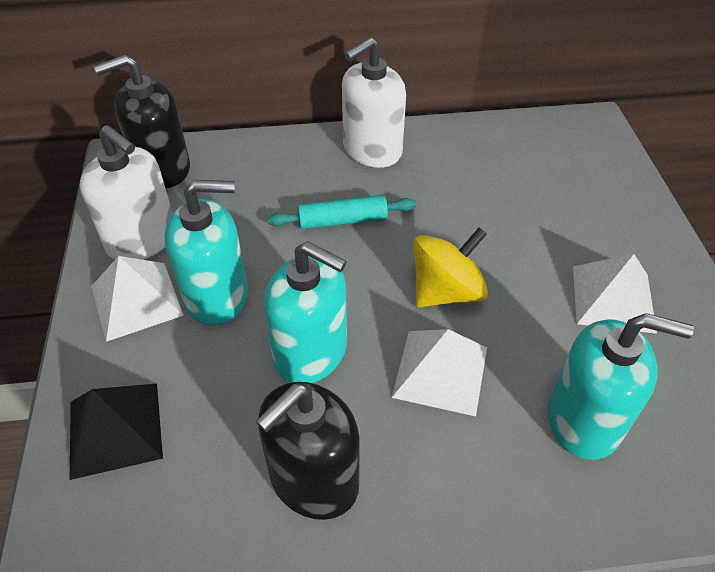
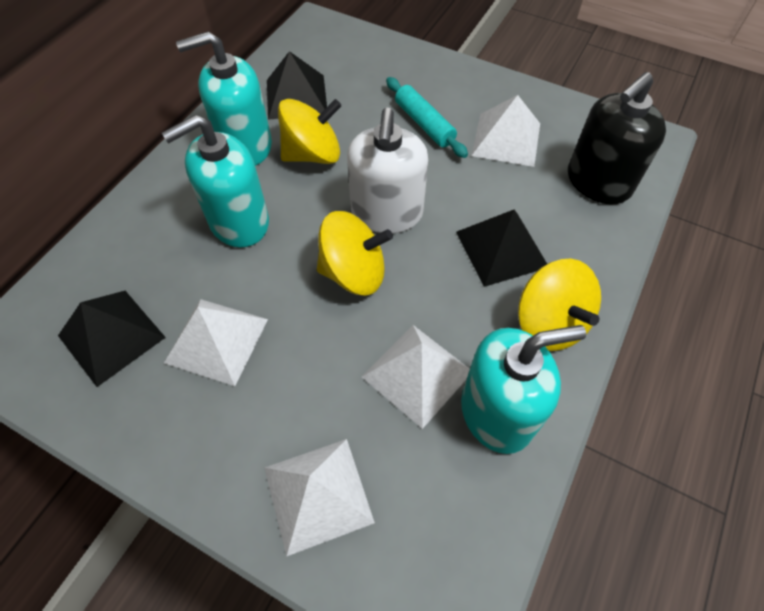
black pyramid: 1 -> 3
black soap dispenser: 2 -> 1
white pyramid: 3 -> 4
white soap dispenser: 2 -> 1
yellow spinning top: 1 -> 3

